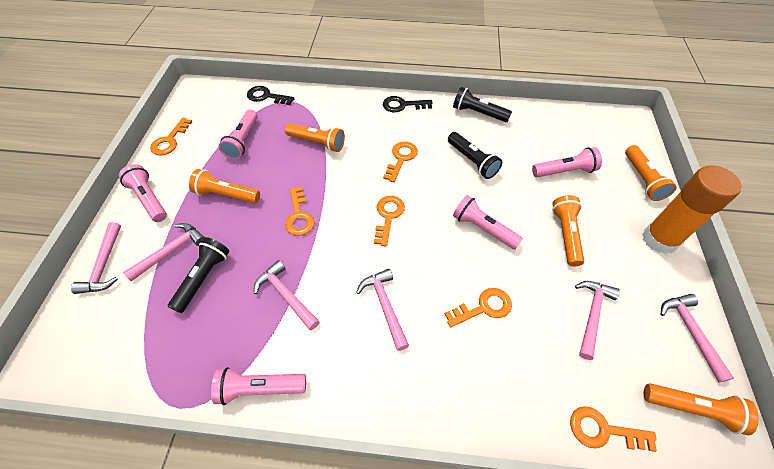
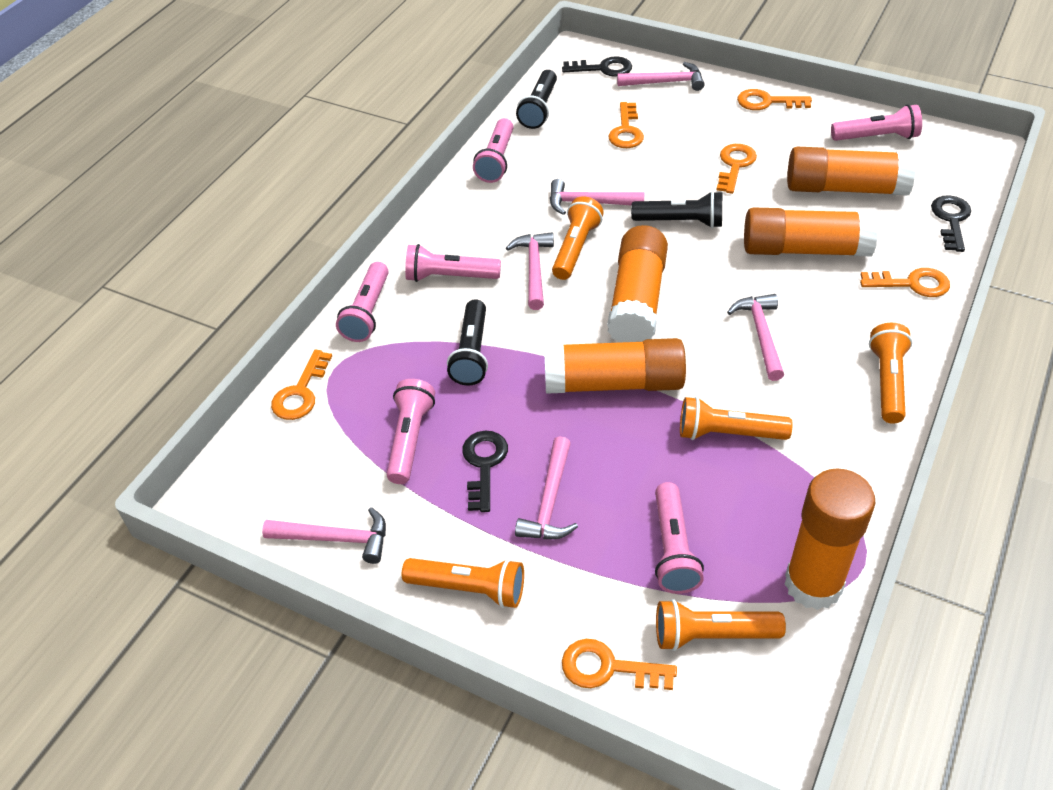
black key: 2 -> 3
orange glue stick: 1 -> 5
pink flashlight: 5 -> 6

